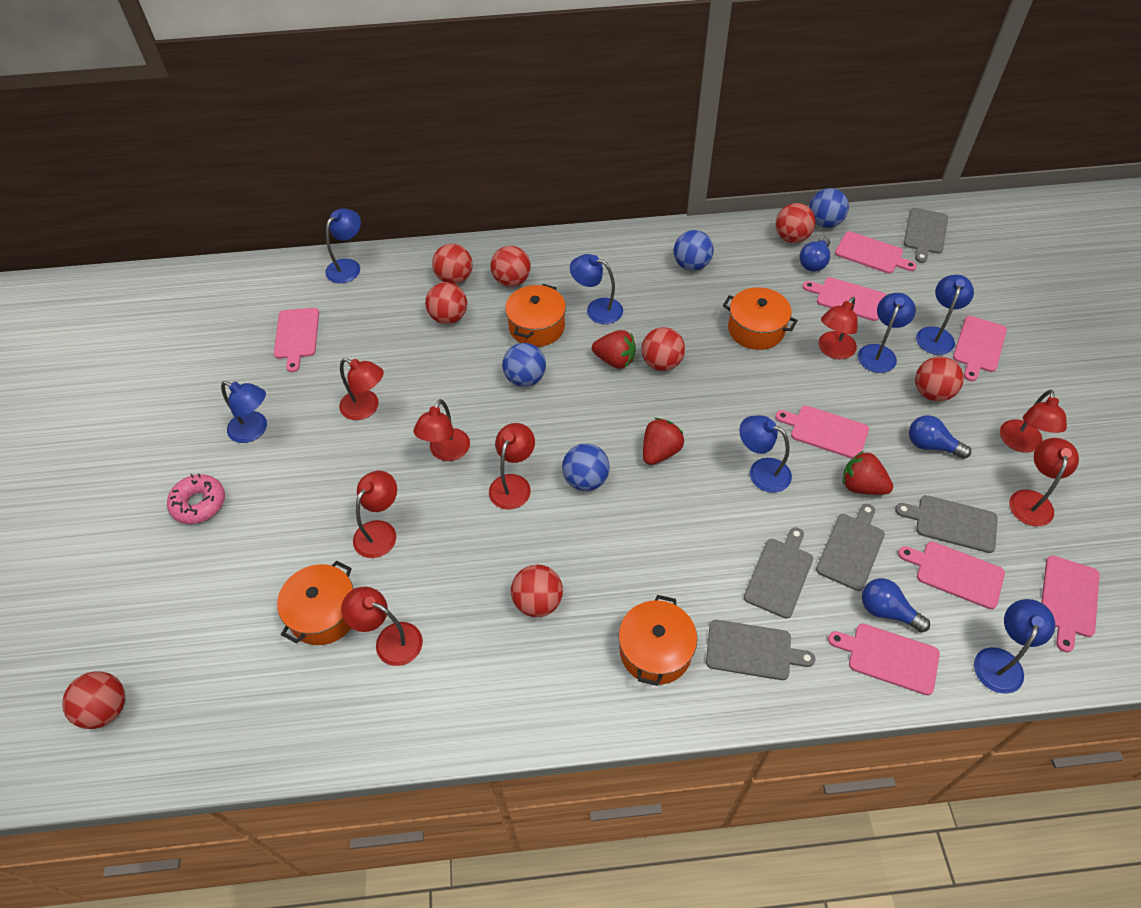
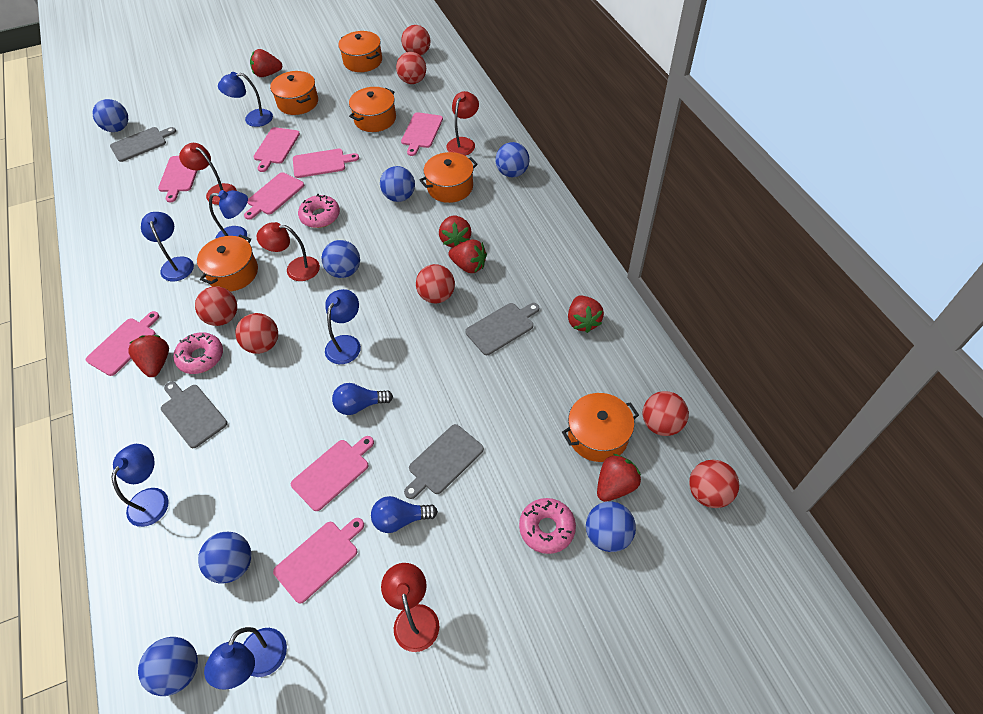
blue ball: 4 -> 7
blue lamp: 7 -> 6
blue light bulb: 3 -> 2
grey cutting board: 5 -> 4
orange pot: 4 -> 6
pink donut: 1 -> 3
red ball: 8 -> 7
red lamp: 8 -> 4
red strawberry: 3 -> 6

